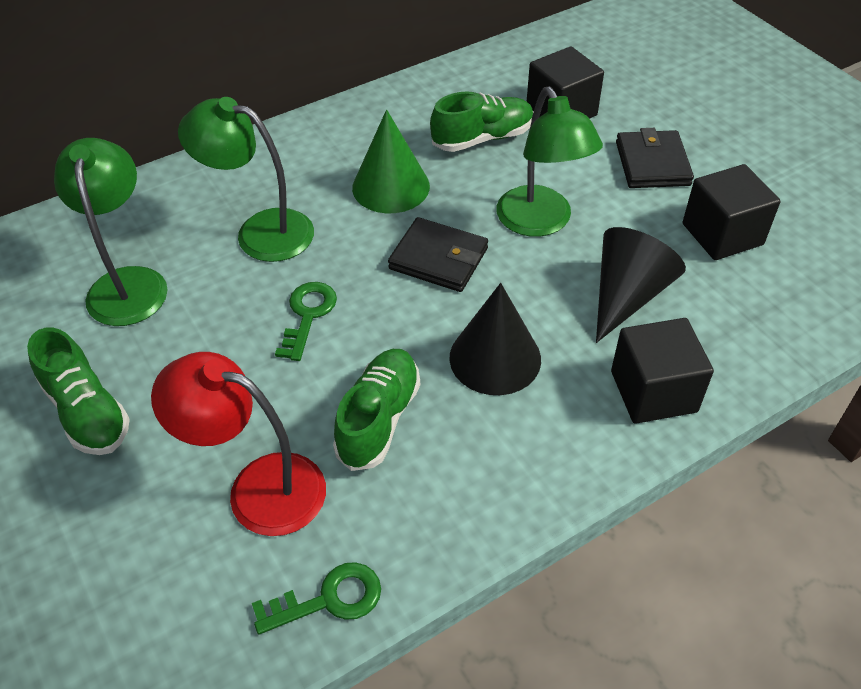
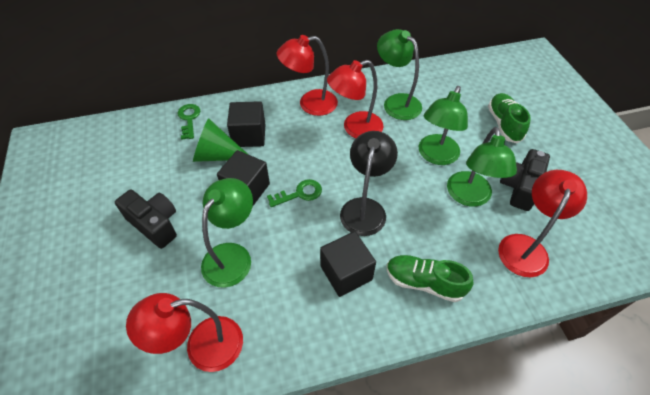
black camera: 0 -> 2
black cone: 2 -> 0
black lamp: 0 -> 1
black wallet: 2 -> 0
green lamp: 3 -> 4
green shoe: 3 -> 2
red lamp: 1 -> 4

